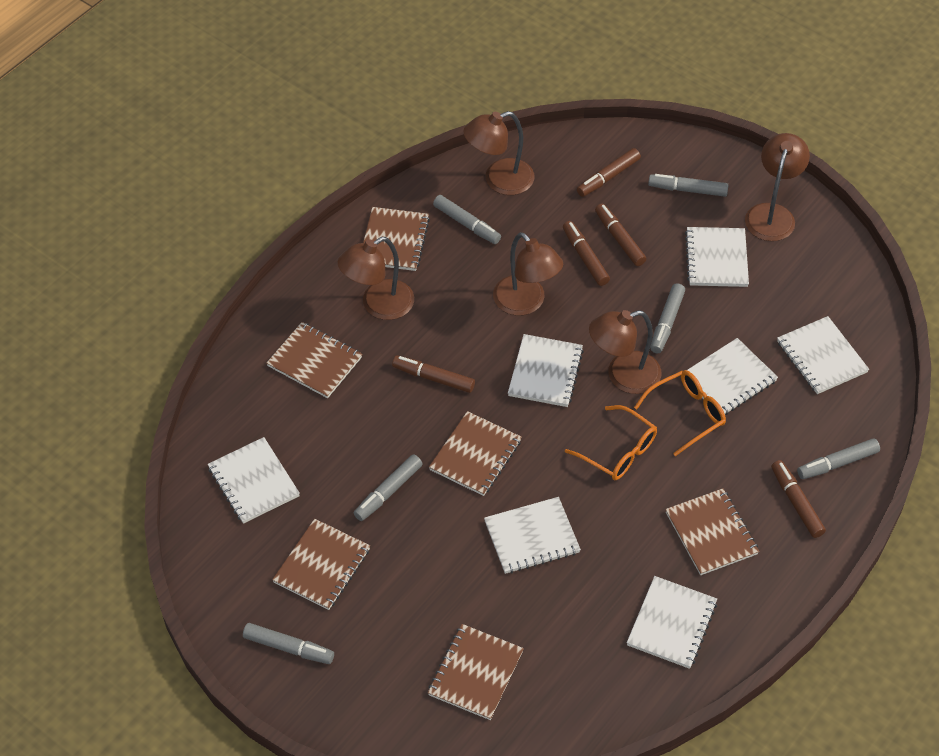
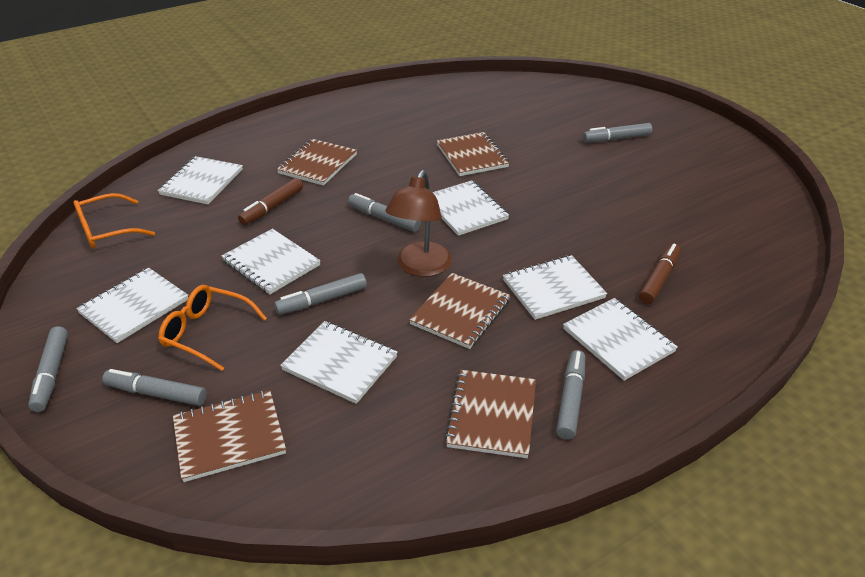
brown lamp: 5 -> 1
brown marker: 5 -> 2
brown notebook: 6 -> 5

